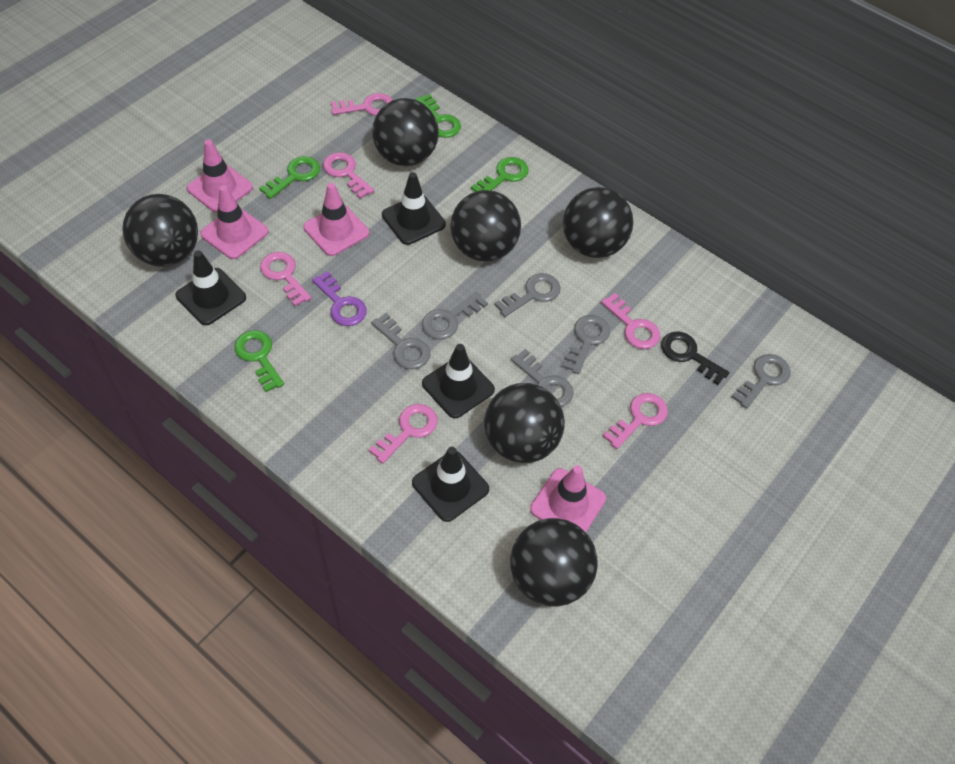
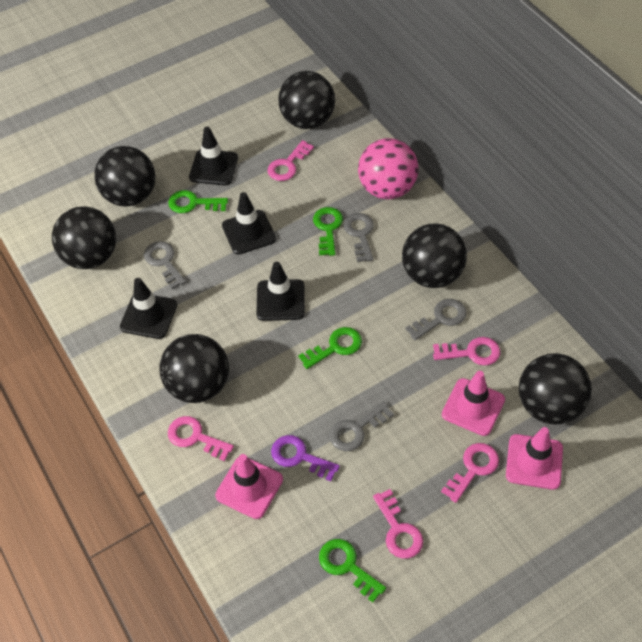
black key: 1 -> 0
grey key: 6 -> 4
pink ball: 0 -> 1
pink key: 6 -> 5
pink traffic cone: 4 -> 3

